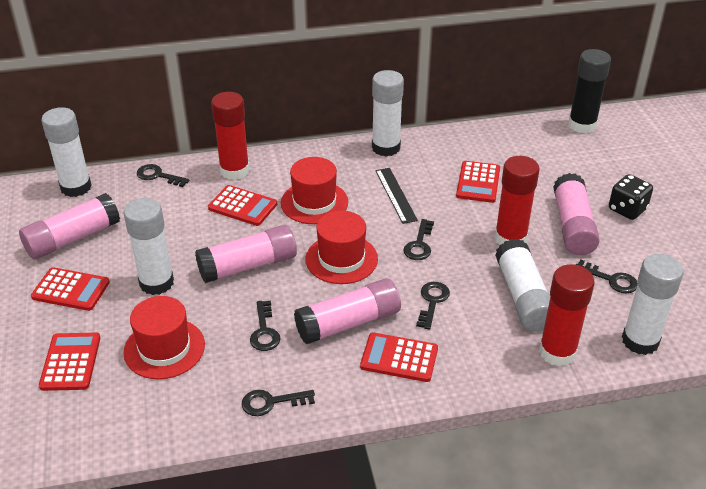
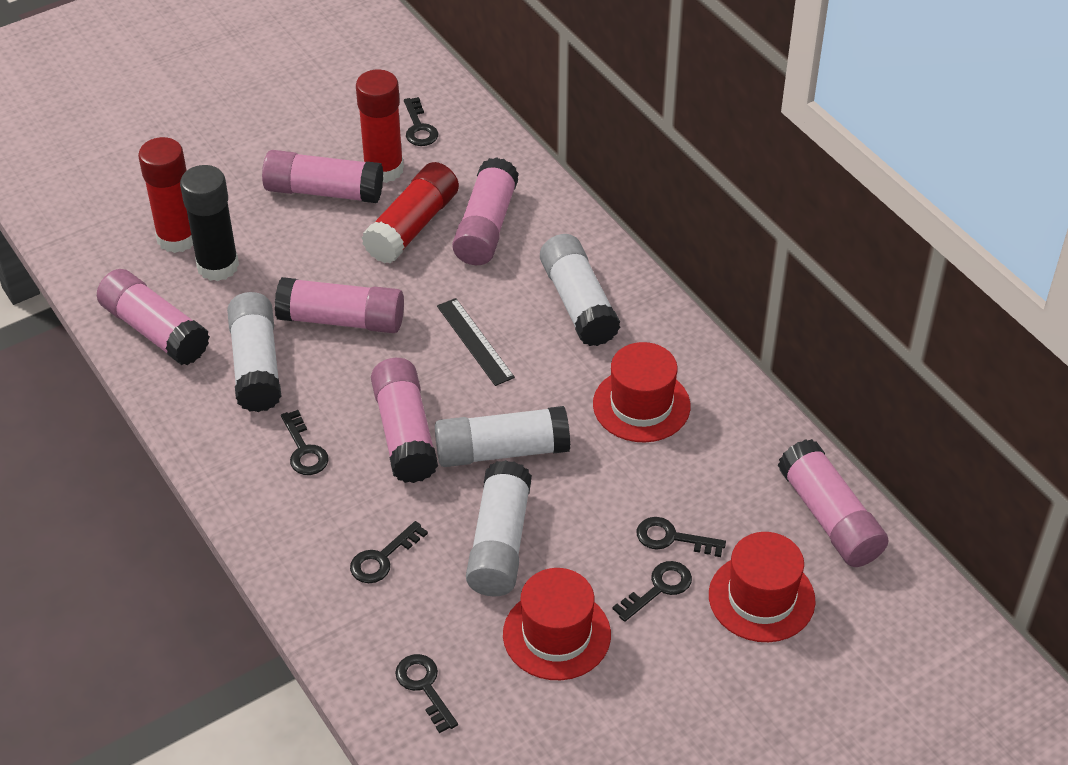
black dice: 1 -> 0
pink glue stick: 4 -> 6
red calculator: 5 -> 0
white glue stick: 5 -> 4

